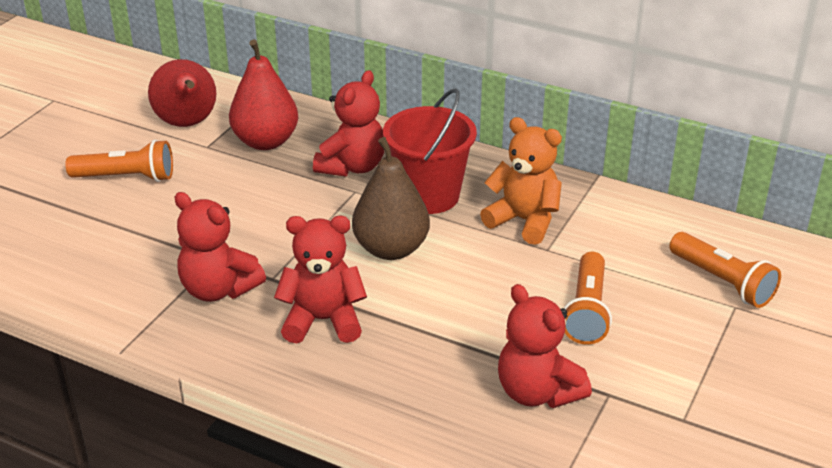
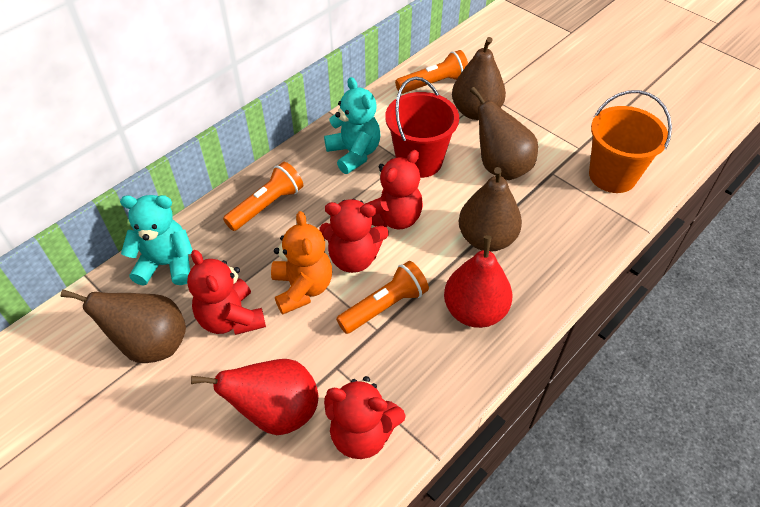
brown pear: 1 -> 4
orange bucket: 0 -> 1
turquoise teddy bear: 0 -> 2

